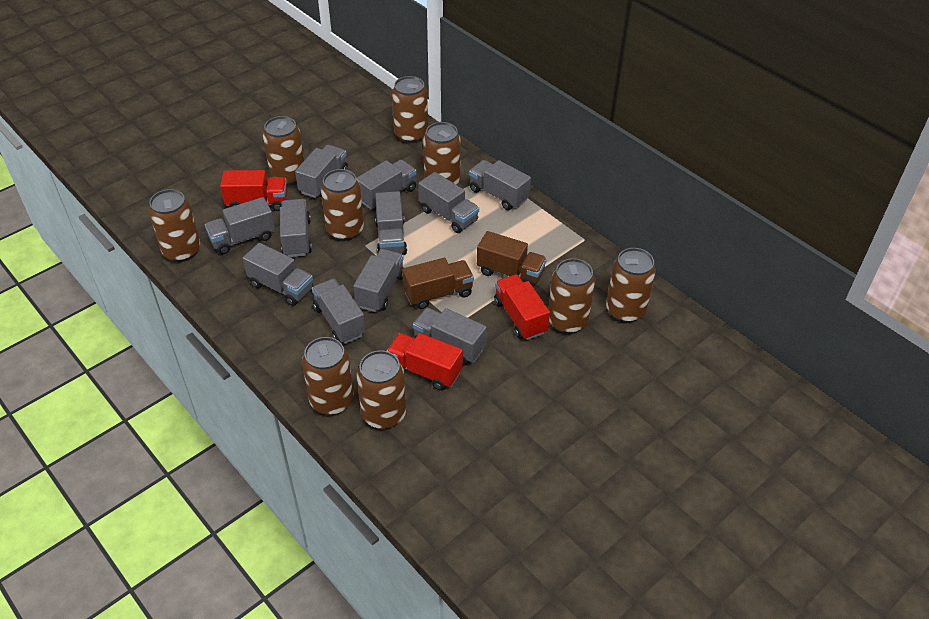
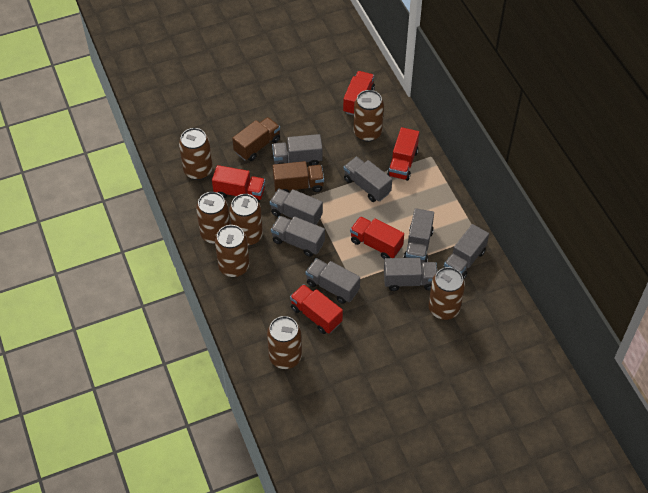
brown can: 9 -> 7
grey truck: 11 -> 8
red truck: 3 -> 5

